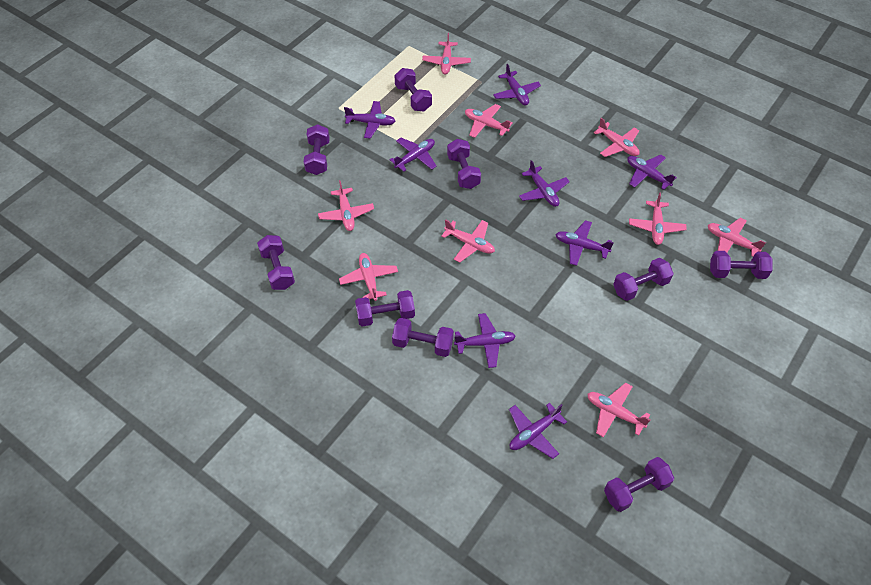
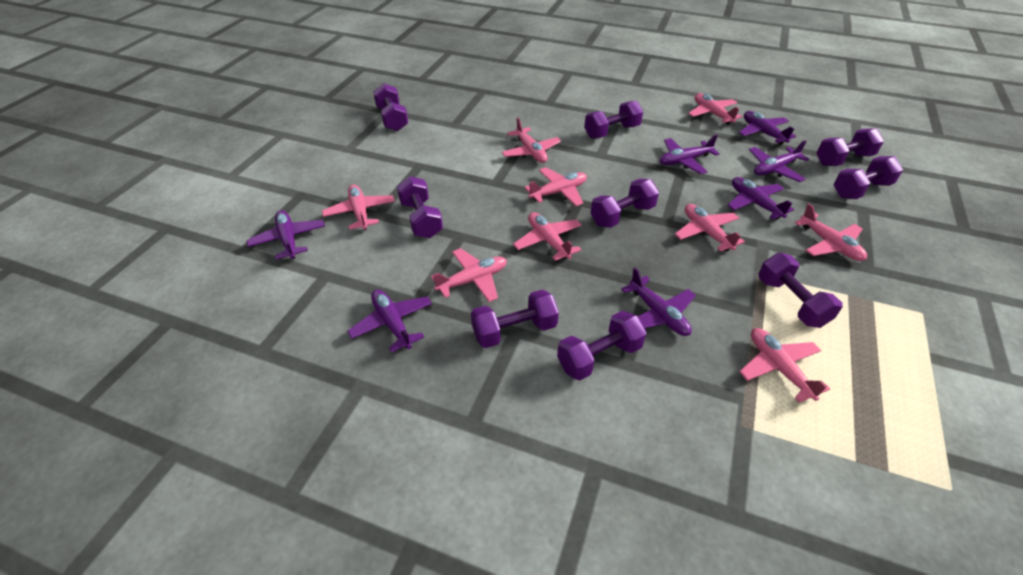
purple plane: 8 -> 7

